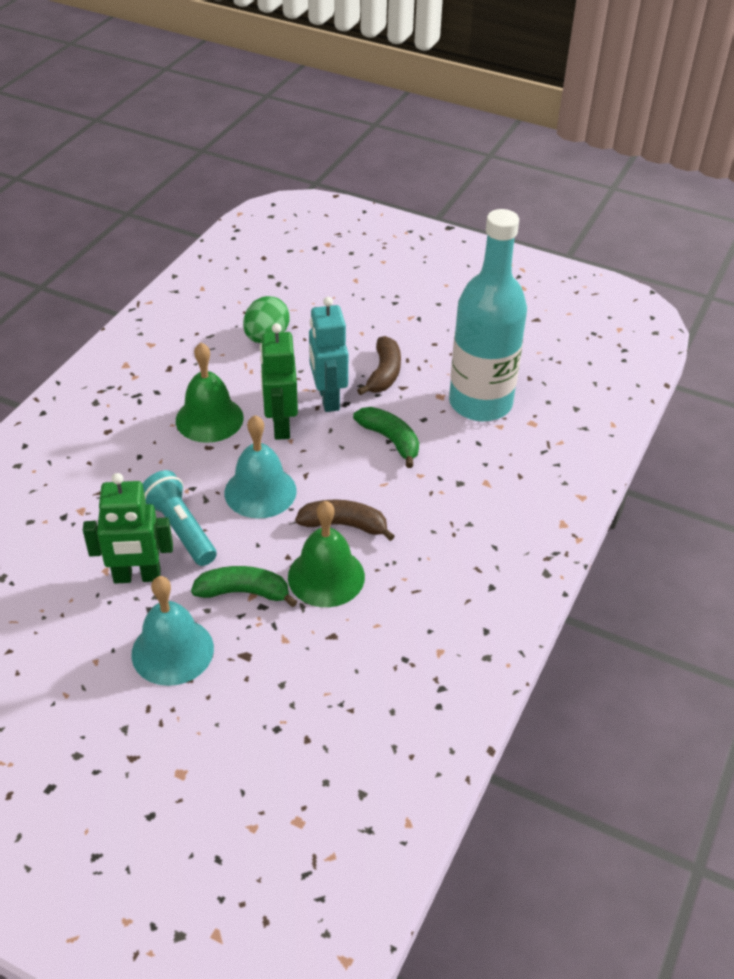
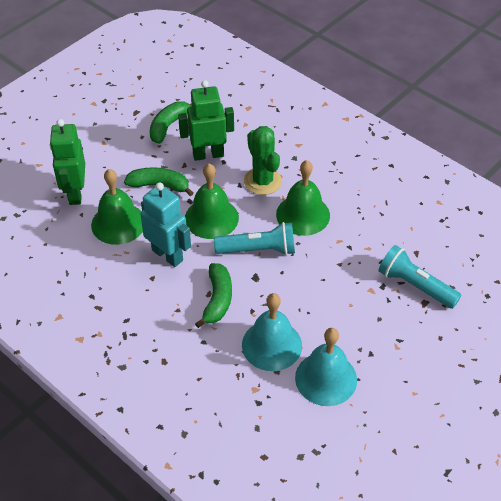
brown banana: 2 -> 0
green banana: 2 -> 3
green bell: 2 -> 3
green cactus: 0 -> 1
green egg: 1 -> 0
turquoise bottle: 1 -> 0
turquoise flashlight: 1 -> 2

